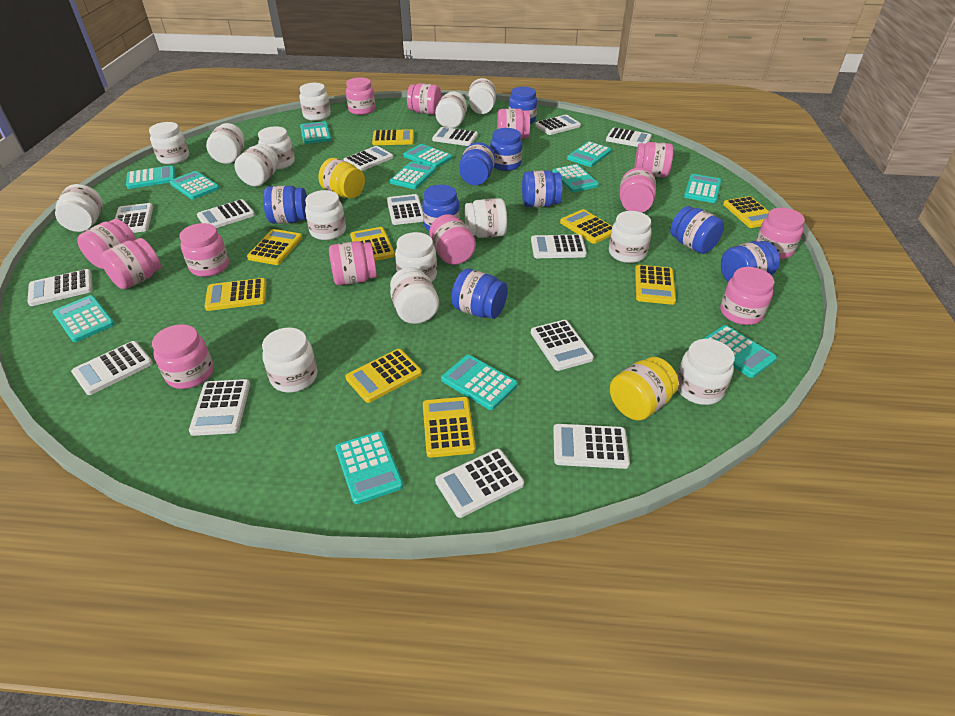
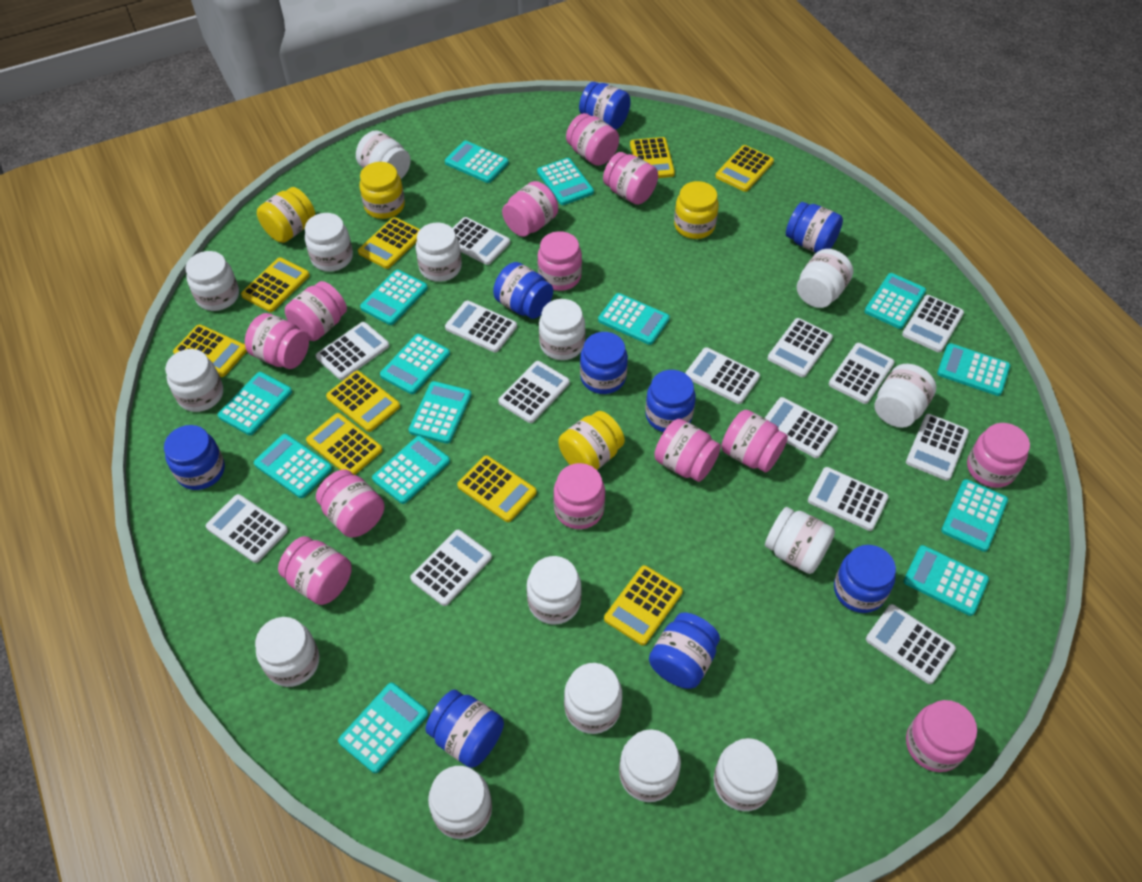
turquoise calculator: 12 -> 14
yellow jar: 2 -> 4

